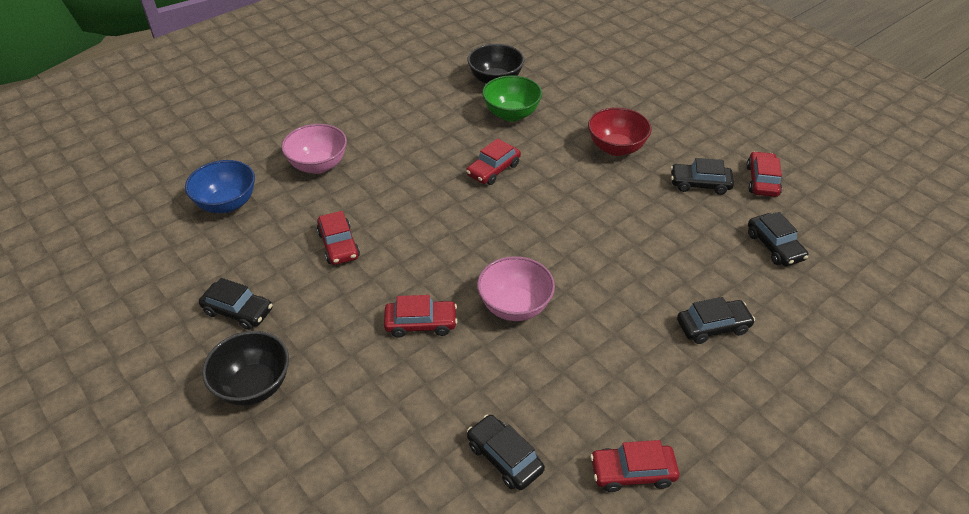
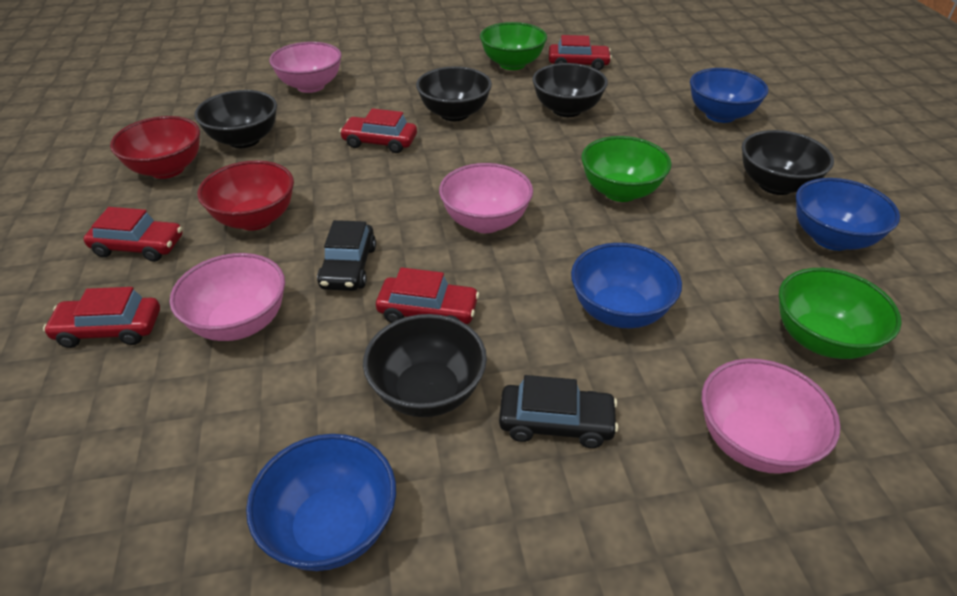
black bowl: 2 -> 5
black car: 5 -> 2
blue bowl: 1 -> 4
green bowl: 1 -> 3
pink bowl: 2 -> 4
red bowl: 1 -> 2

